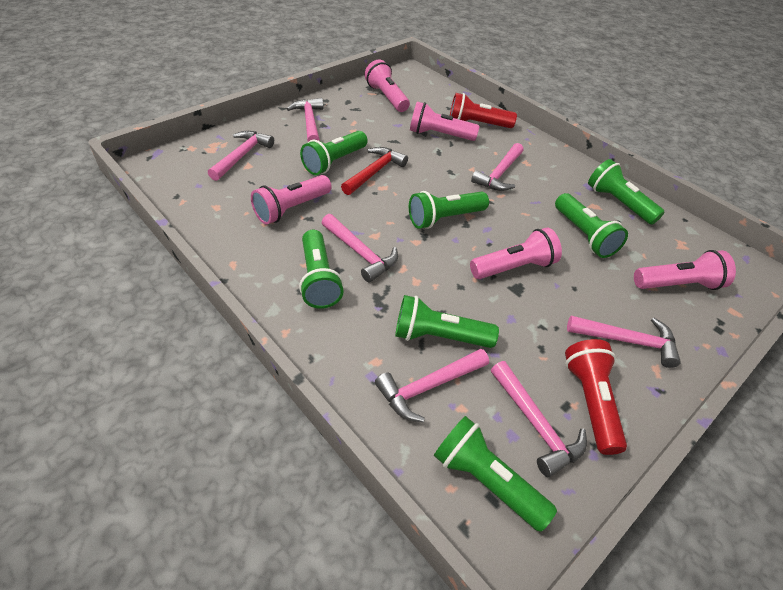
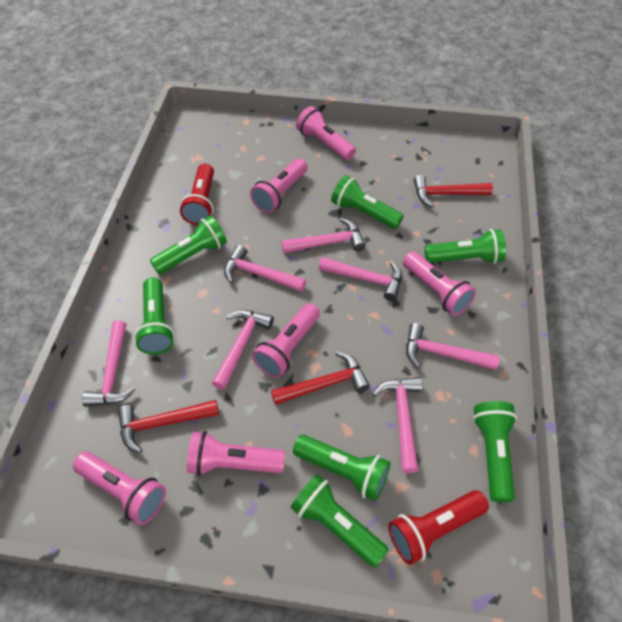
pink flashlight: 5 -> 6
red hammer: 1 -> 3

